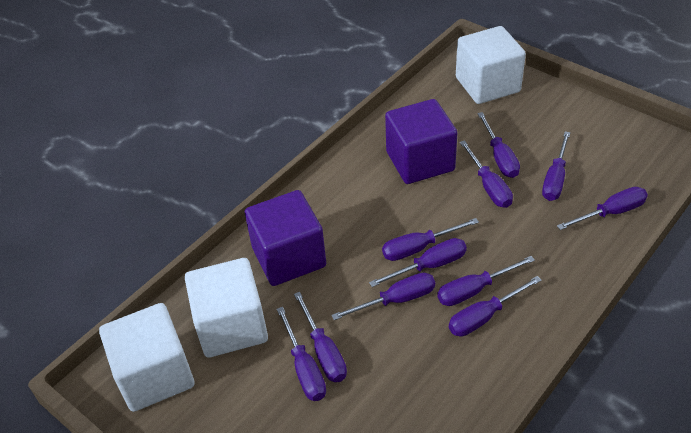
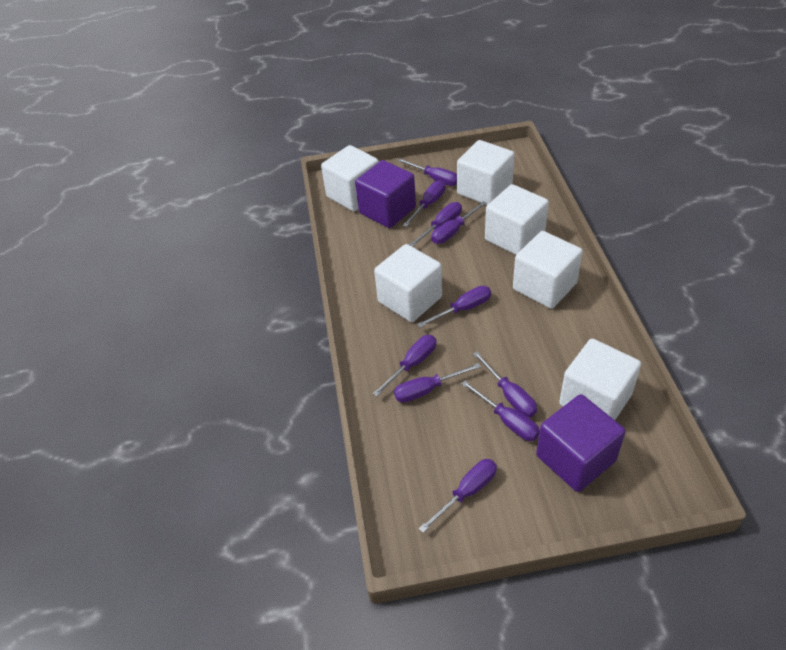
purple screwdriver: 11 -> 10
white cube: 3 -> 6

